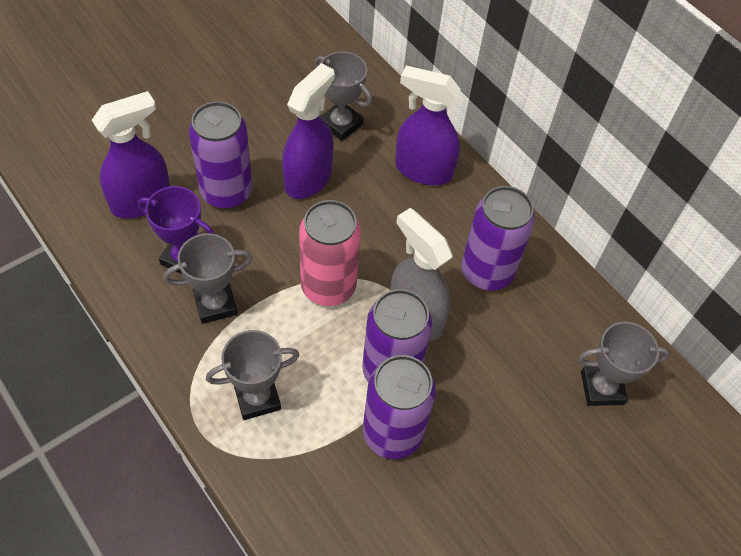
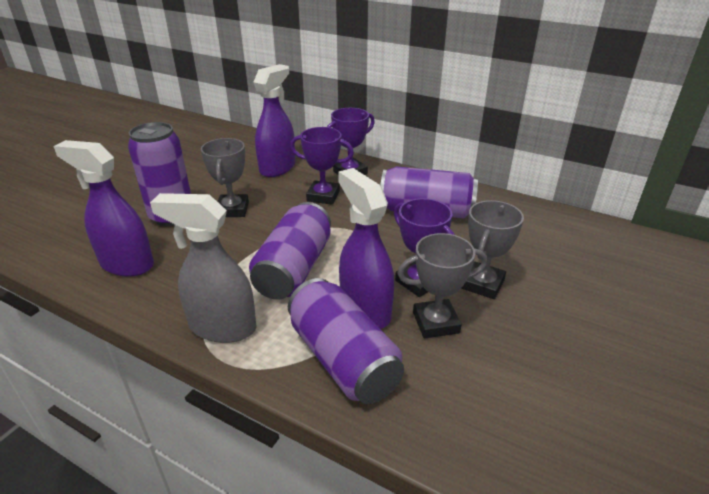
grey trophy: 4 -> 3
pink can: 1 -> 0
purple trophy: 1 -> 3

